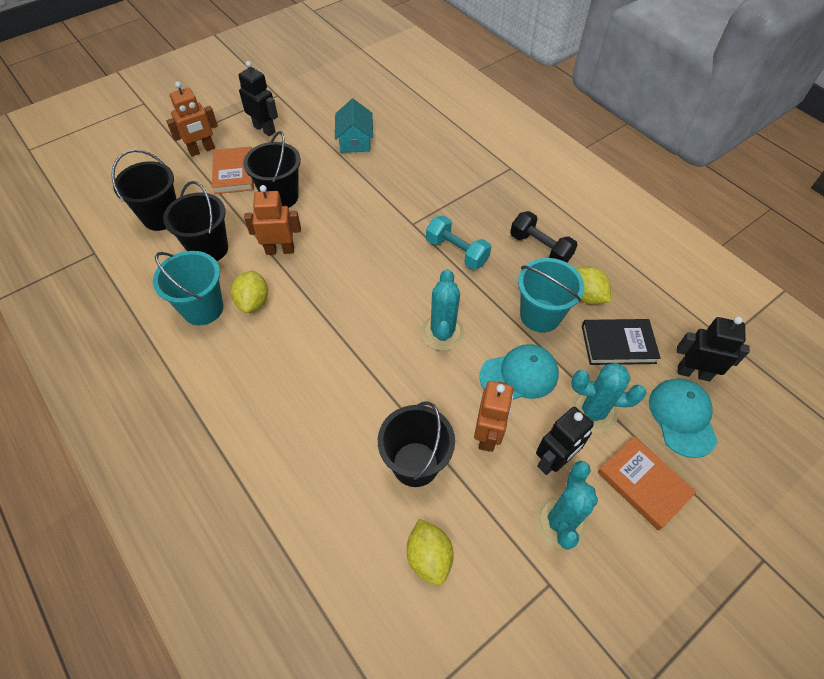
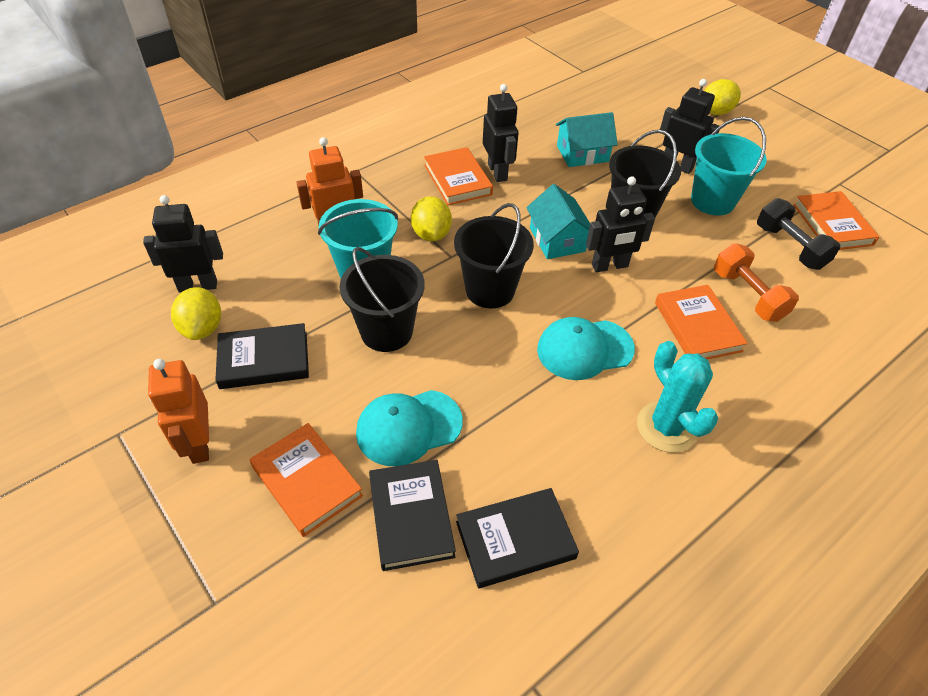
black book: 1 -> 3
black bucket: 4 -> 3
black robot: 3 -> 4
orange book: 2 -> 4
orange dumbbell: 0 -> 1
orange robot: 3 -> 2
turquoise cactus: 3 -> 1
turquoise dumbbell: 1 -> 0
turquoise house: 1 -> 2

